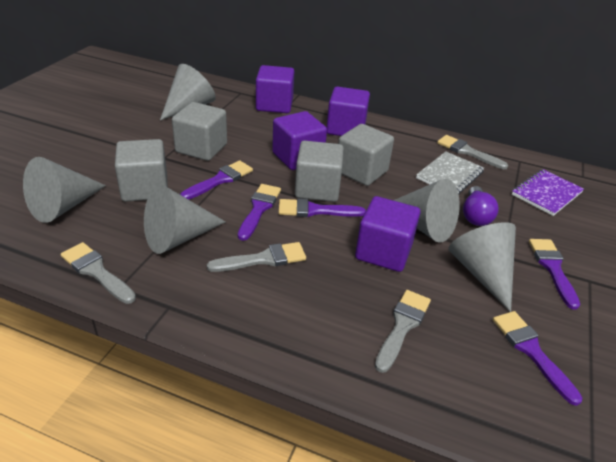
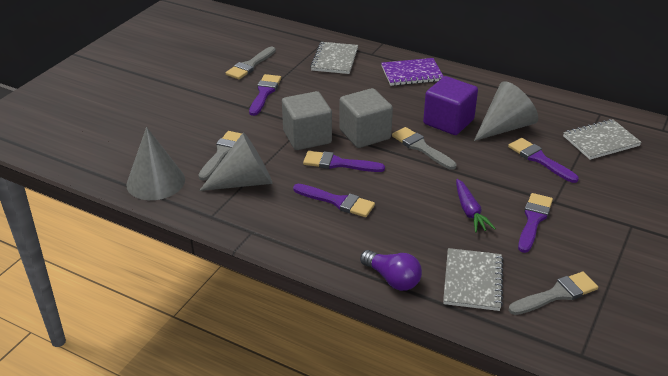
grey cone: 5 -> 3
grey cube: 4 -> 2
grey notebook: 1 -> 3
purple carrot: 0 -> 1
purple cube: 4 -> 1

